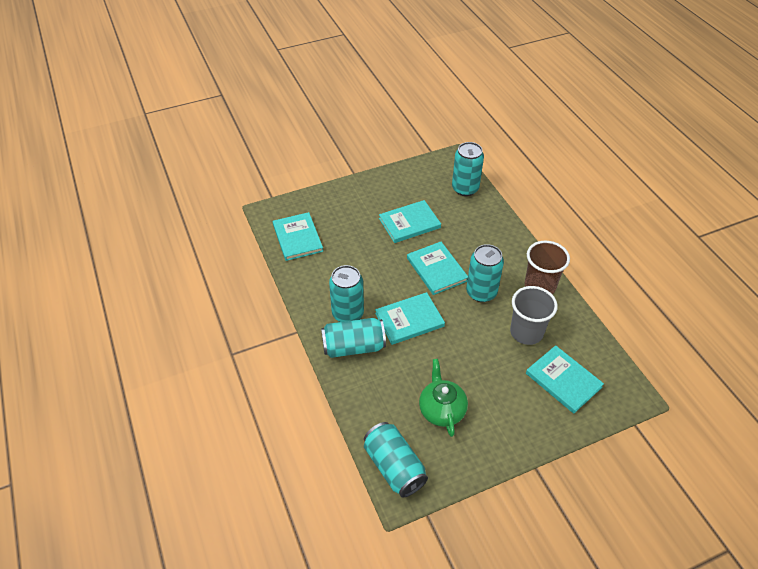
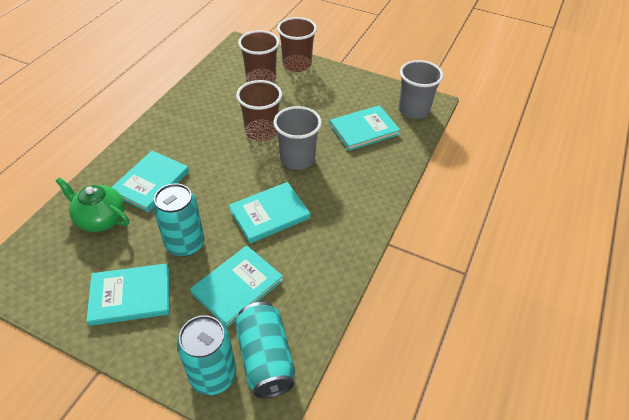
brown cup: 1 -> 3
grey cup: 1 -> 2
turquoise can: 5 -> 3

